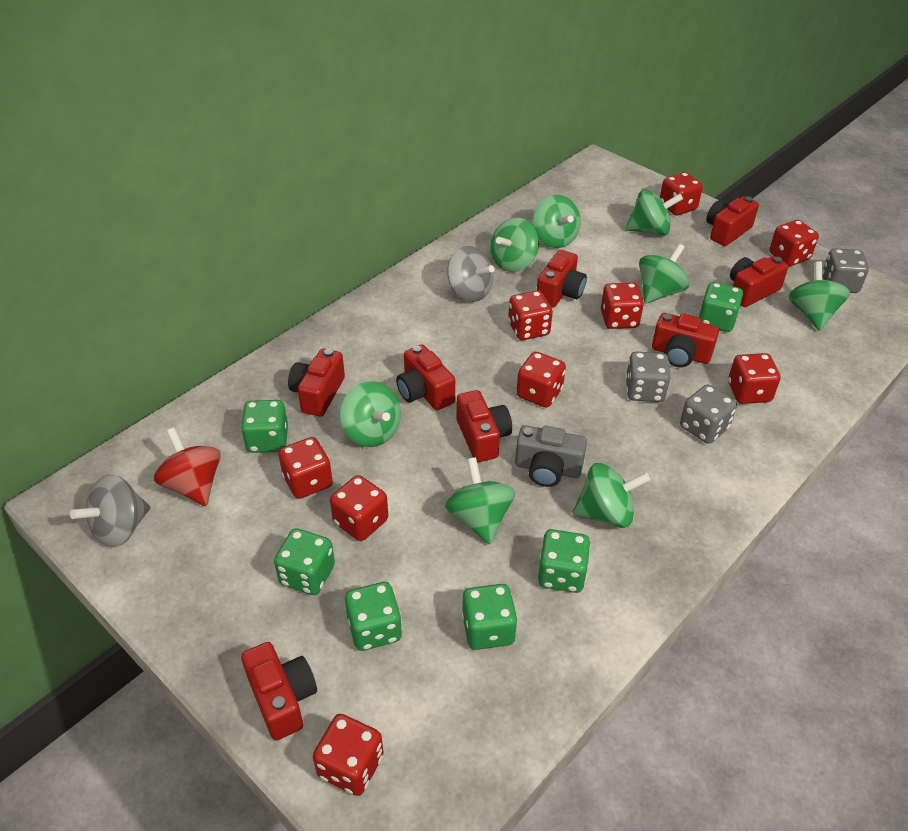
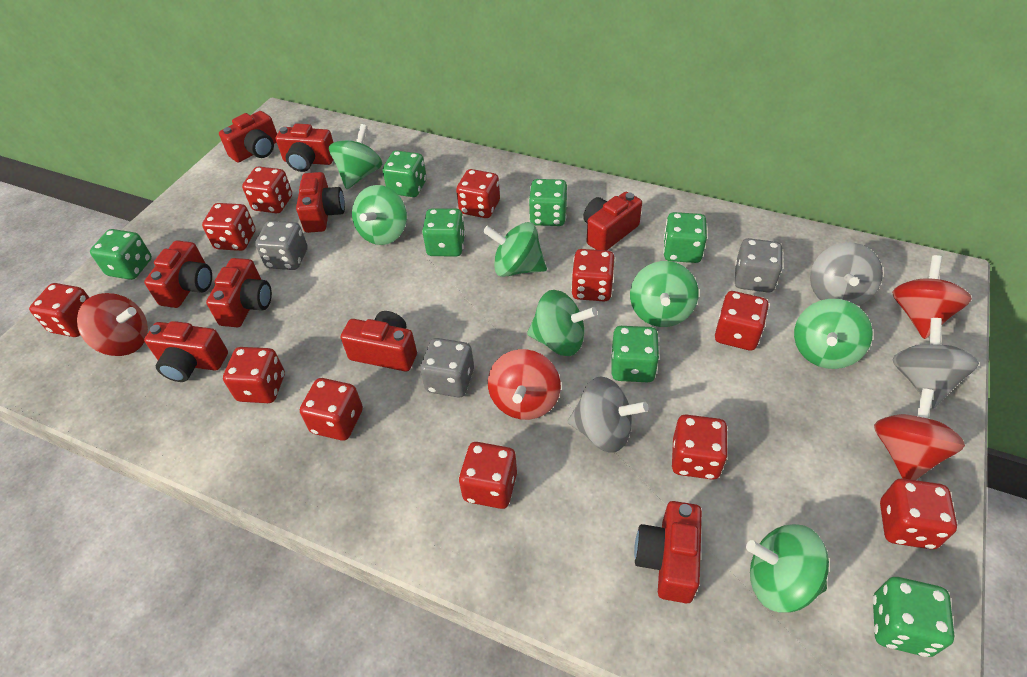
green dice: 6 -> 7
green spinning top: 8 -> 7
grey camera: 1 -> 0
grey spinning top: 2 -> 3
red camera: 8 -> 9
red dice: 9 -> 11
red spinning top: 1 -> 4

